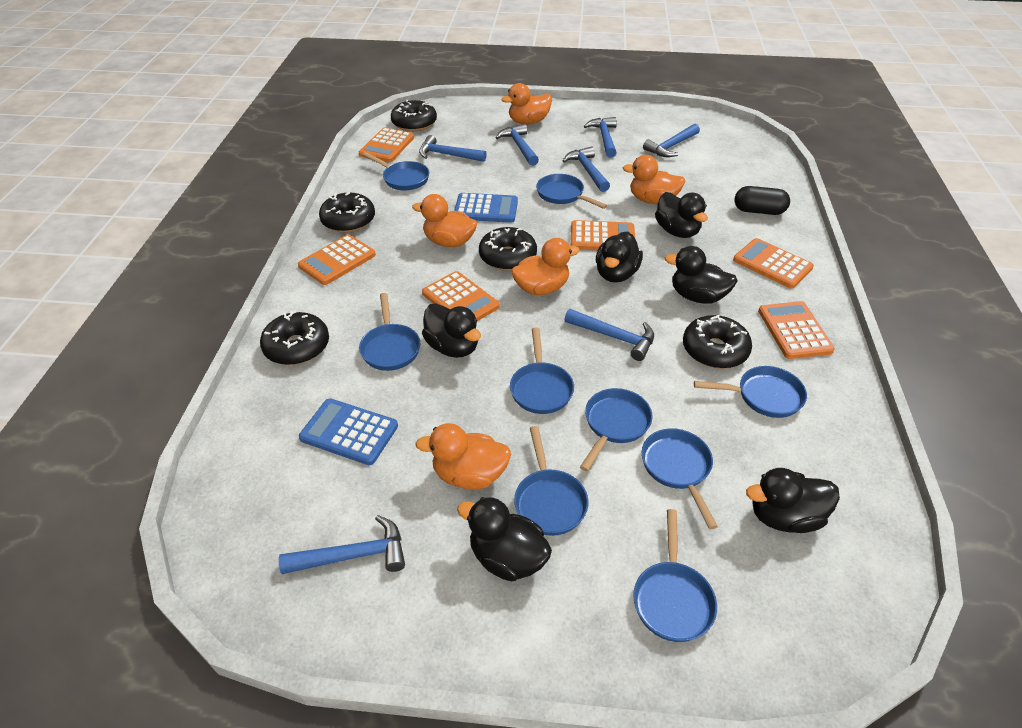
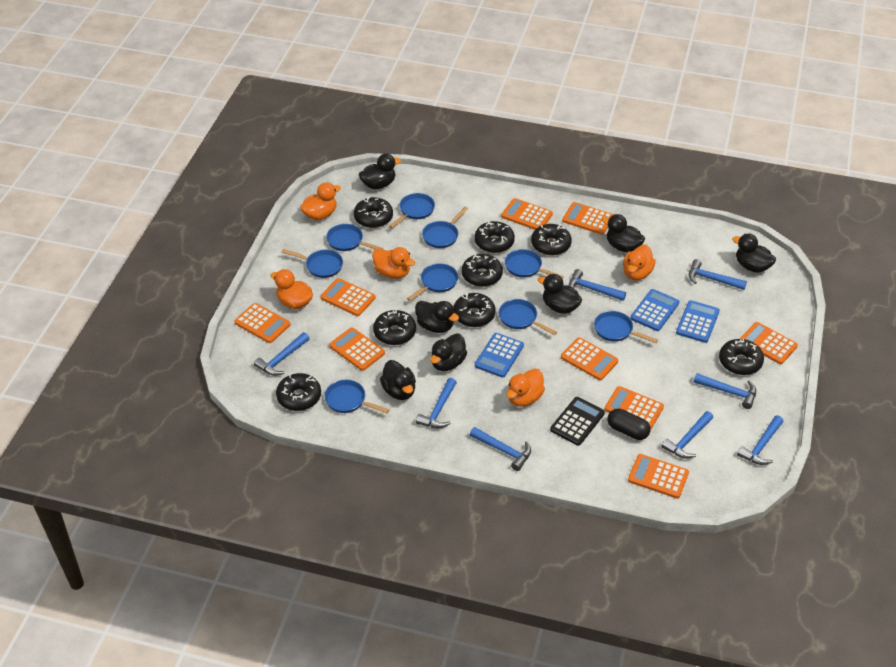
black calculator: 0 -> 1
black donut: 5 -> 8
black duck: 6 -> 7
blue calculator: 2 -> 3
blue hammer: 7 -> 8
orange calculator: 6 -> 9

